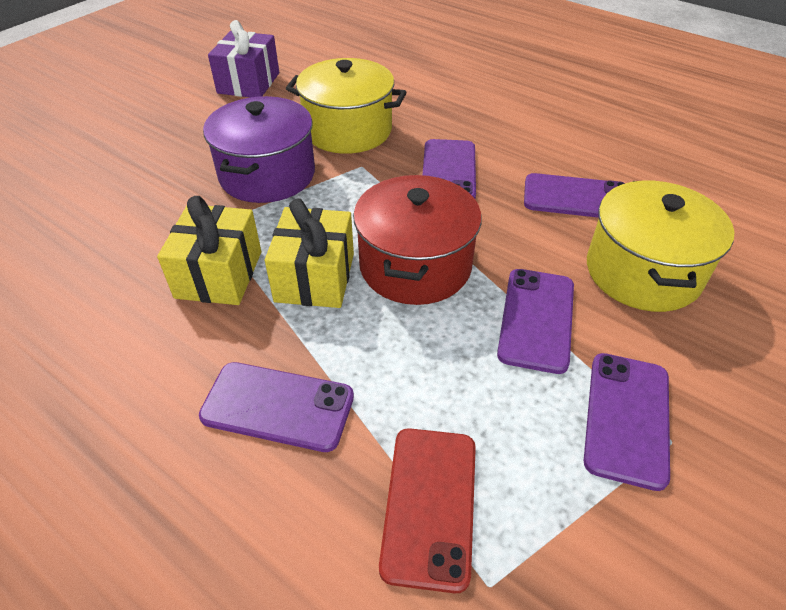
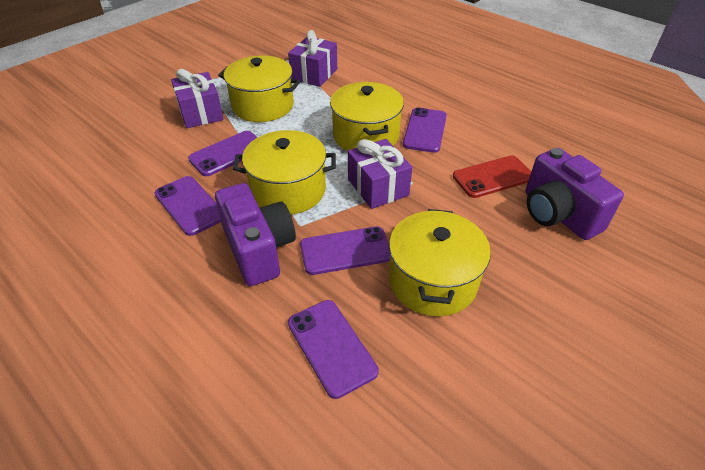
purple camera: 0 -> 2
purple gift: 1 -> 3
purple pot: 1 -> 0
red pot: 1 -> 0
yellow gift: 2 -> 0
yellow pot: 2 -> 4

